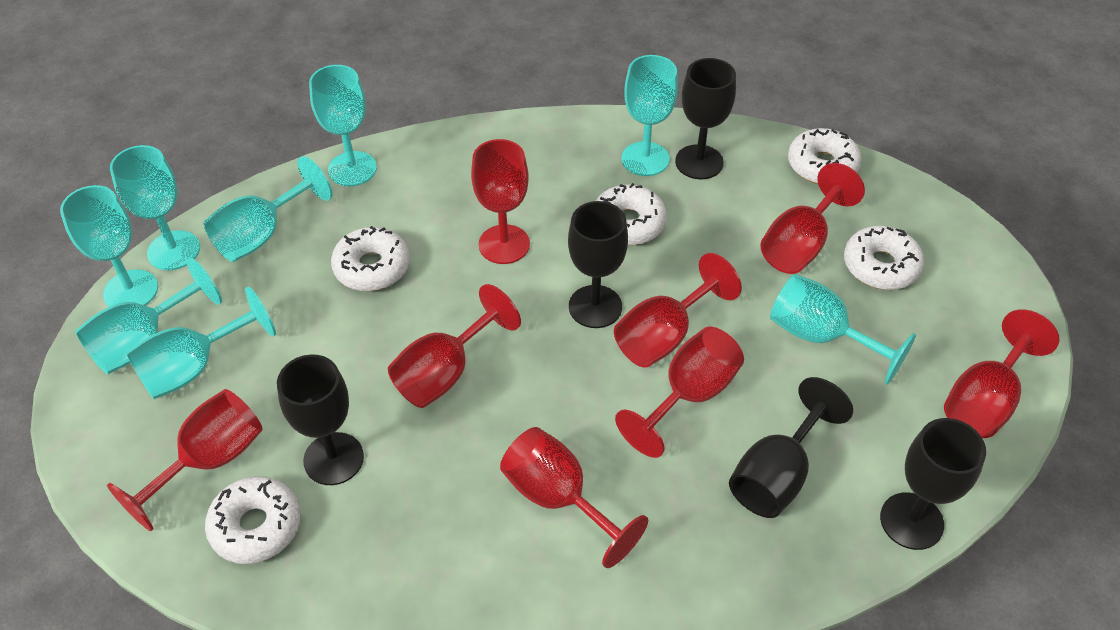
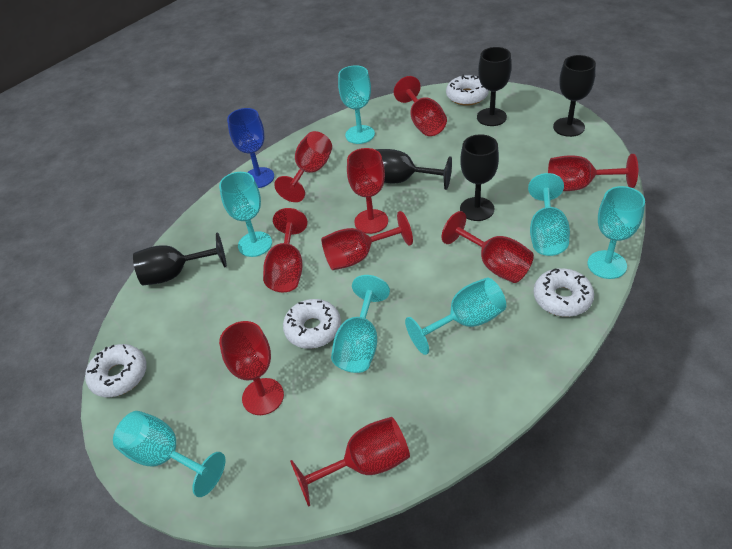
blue goblet: 0 -> 1
red goblet: 8 -> 9
turquoise goblet: 8 -> 7
white donut: 5 -> 4

